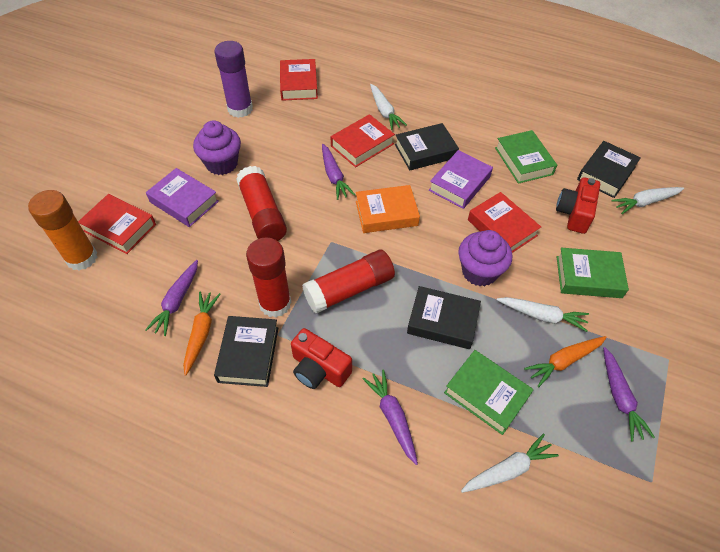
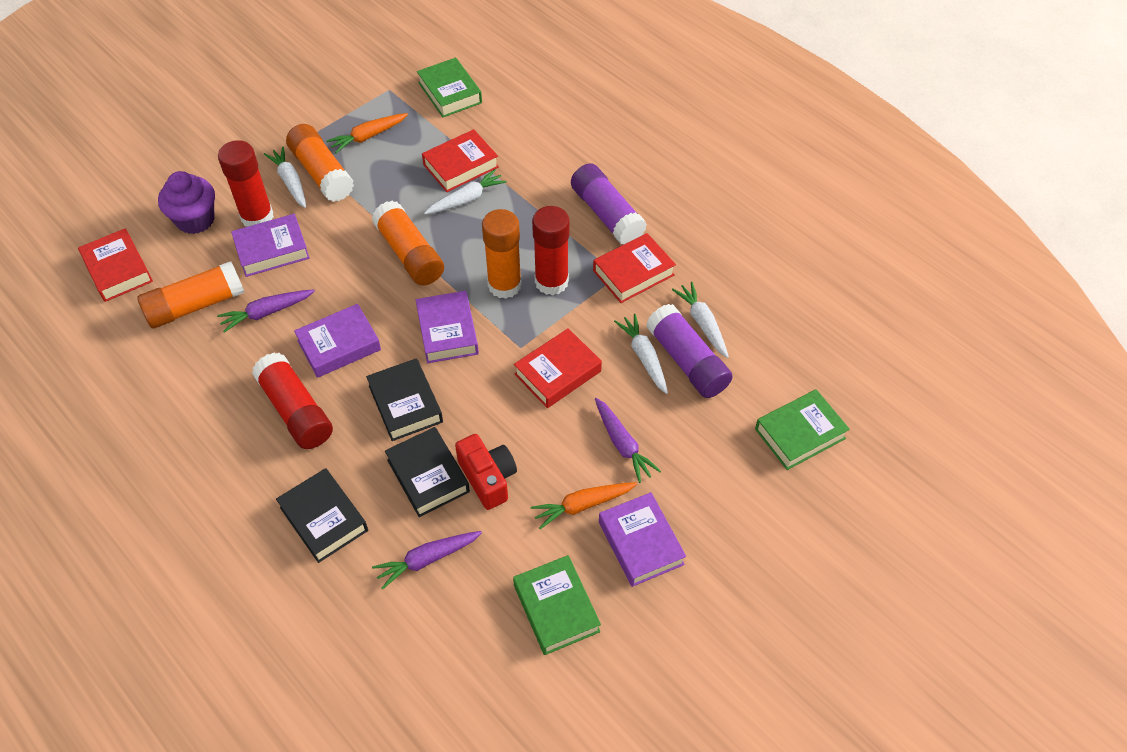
black book: 4 -> 3
orange book: 1 -> 0
orange glue stick: 1 -> 4
purple book: 2 -> 4
purple carrot: 4 -> 3
purple cupcake: 2 -> 1
purple glue stick: 1 -> 2
red camera: 2 -> 1

